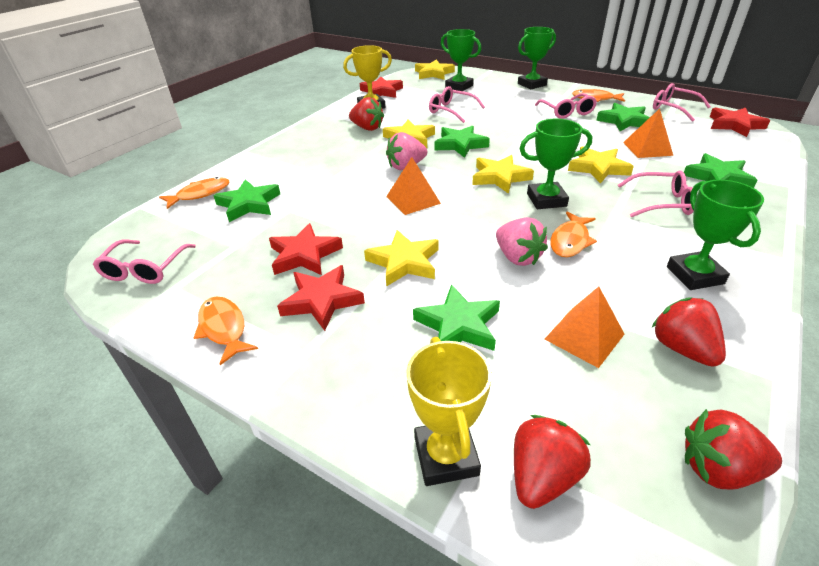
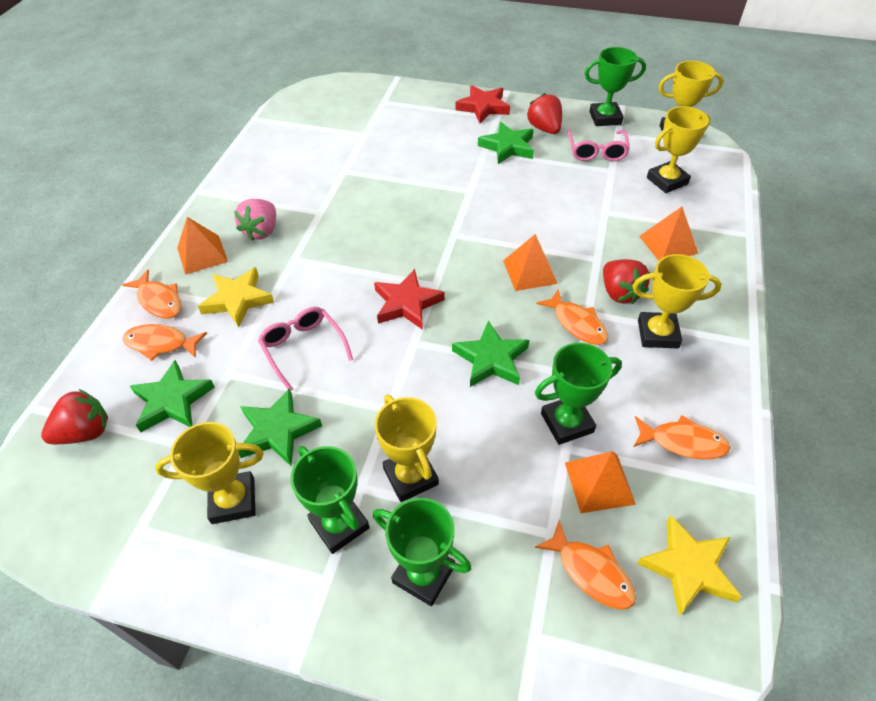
green star: 5 -> 4
orange fish: 4 -> 5
orange pyramid: 3 -> 4
pink glasses: 5 -> 2
pink strawberry: 2 -> 1
red star: 4 -> 2
red strawberry: 4 -> 3
yellow star: 5 -> 2
yellow trophy: 2 -> 5

